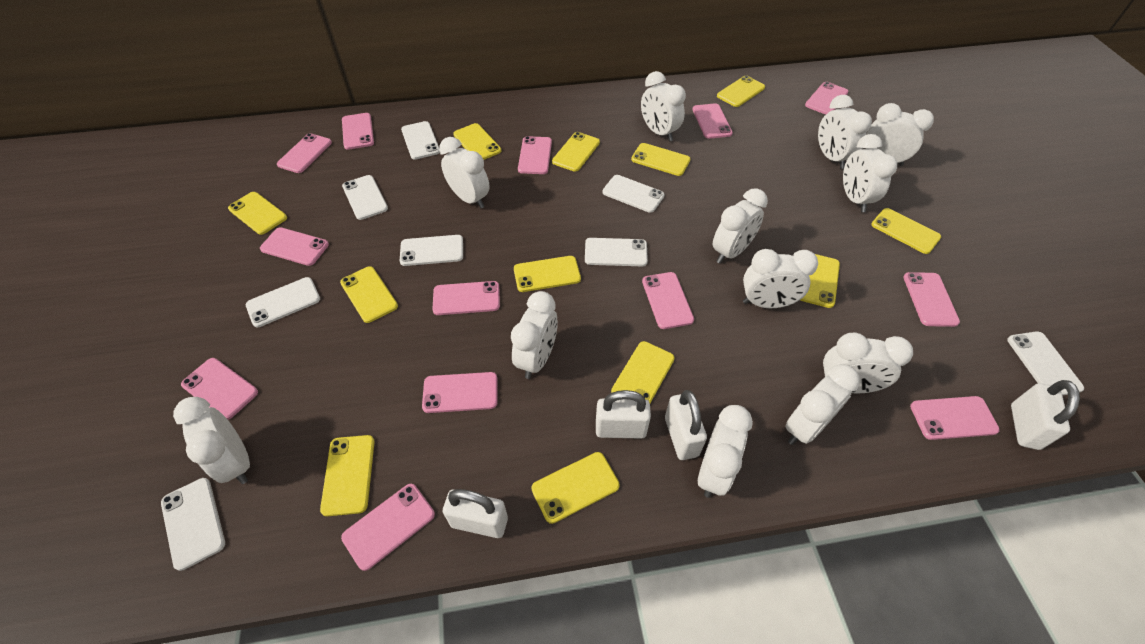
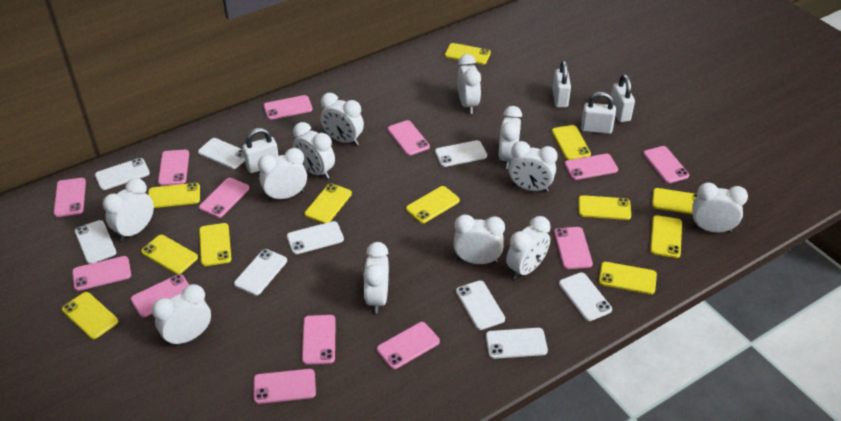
white phone: 8 -> 9

